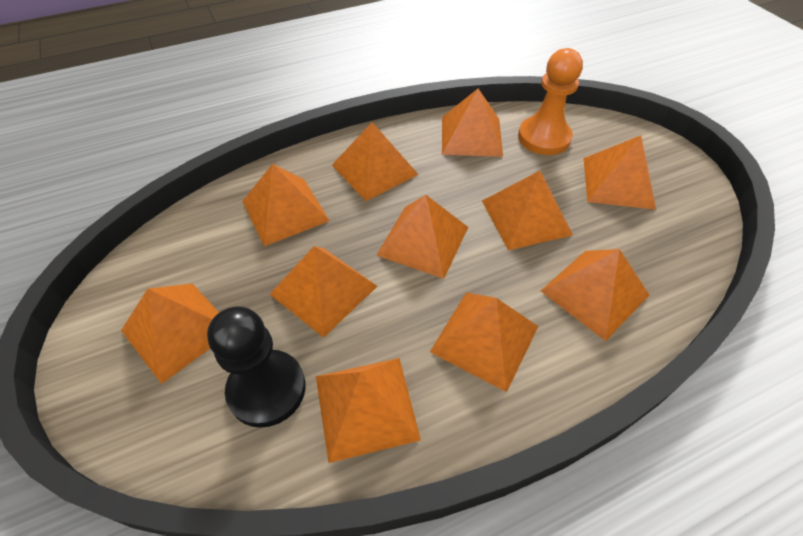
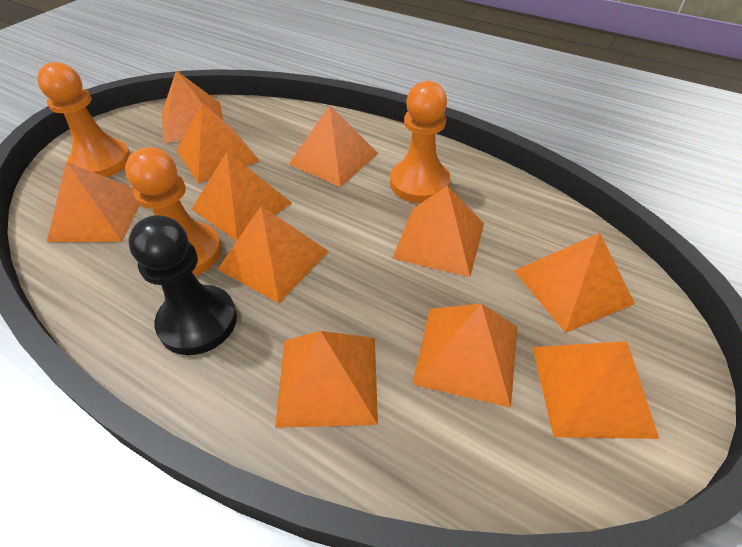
orange pawn: 1 -> 3

